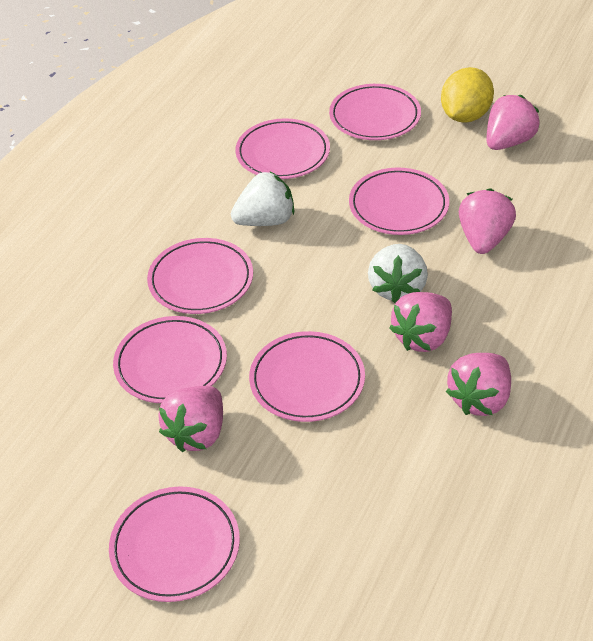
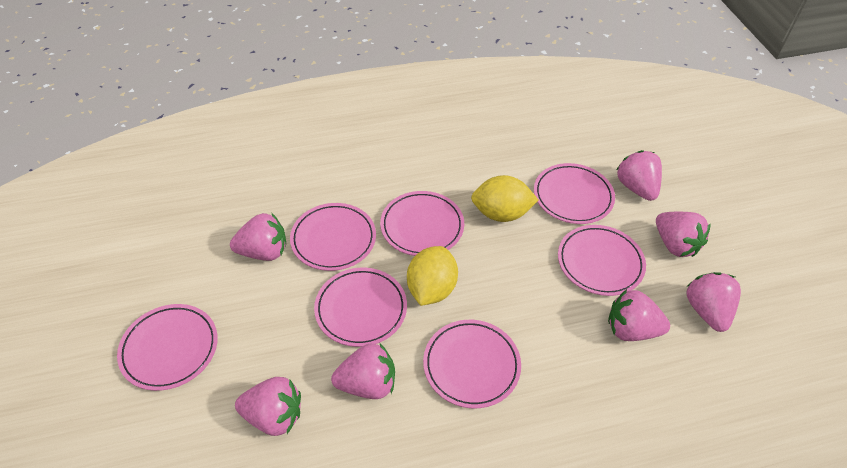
pink strawberry: 5 -> 7
white strawberry: 2 -> 0
yellow lemon: 1 -> 2

